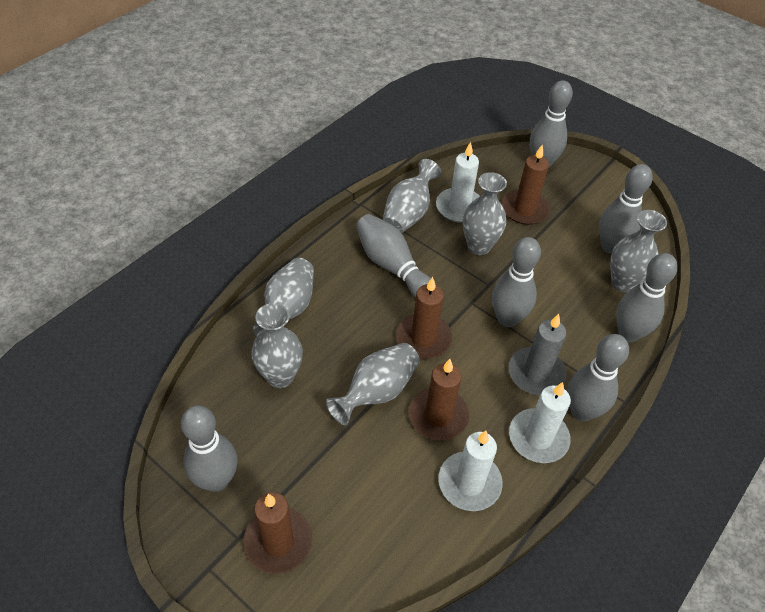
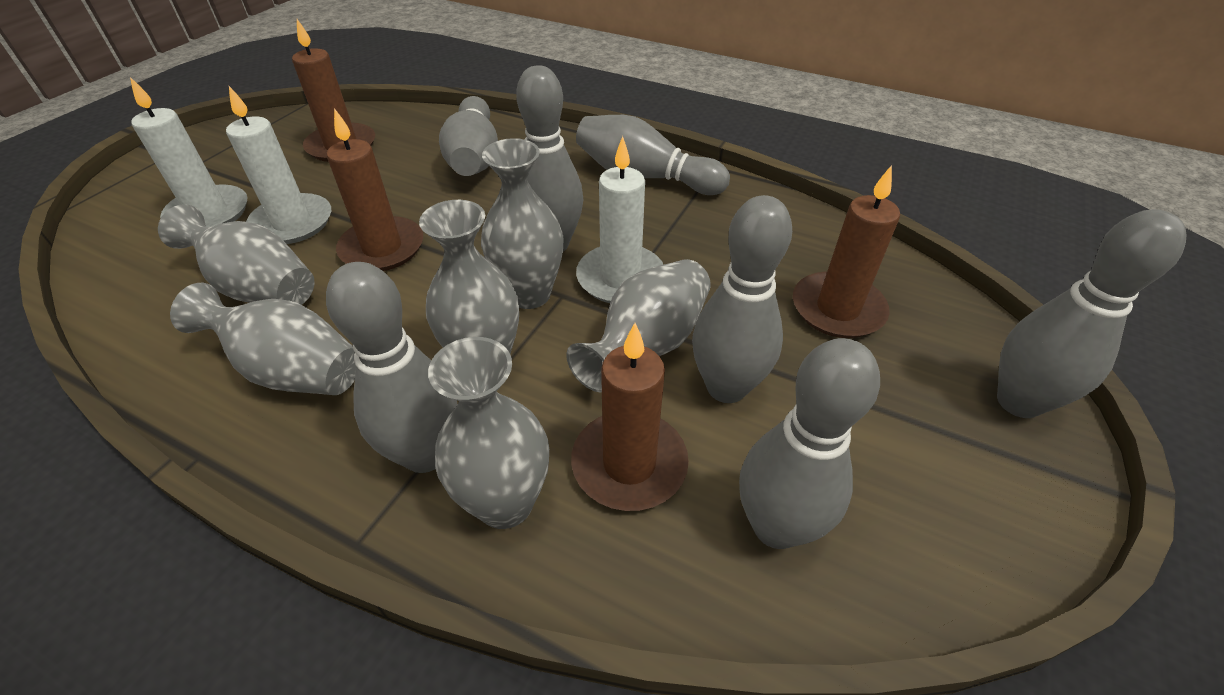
grey candle: 1 -> 0

